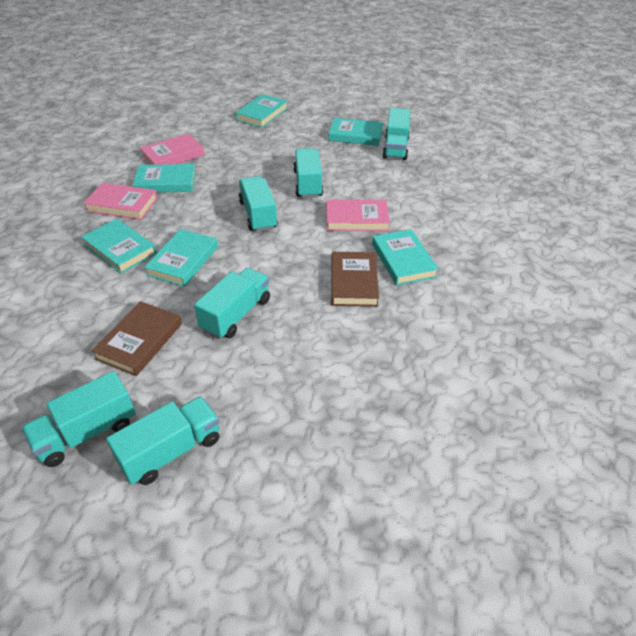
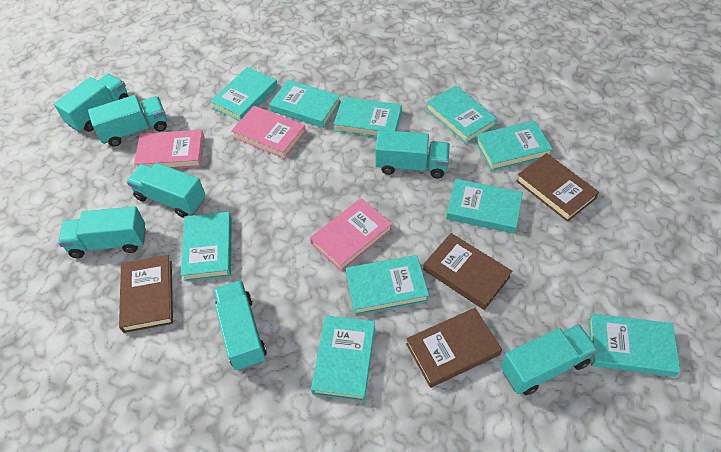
brown book: 2 -> 4
turquoise book: 6 -> 10
turquoise truck: 6 -> 7

